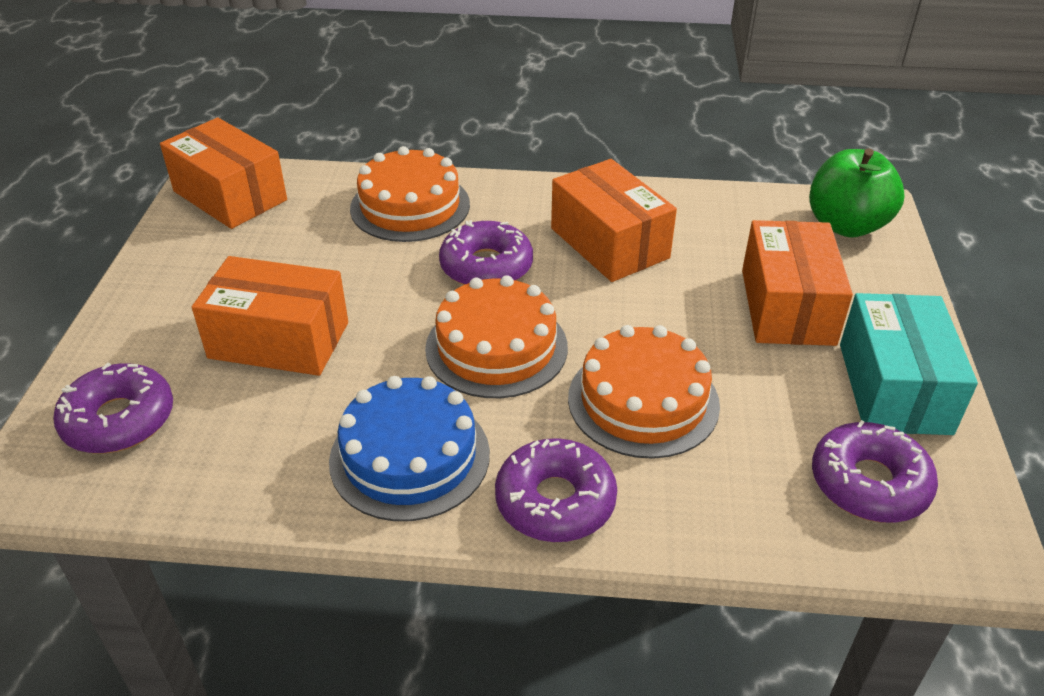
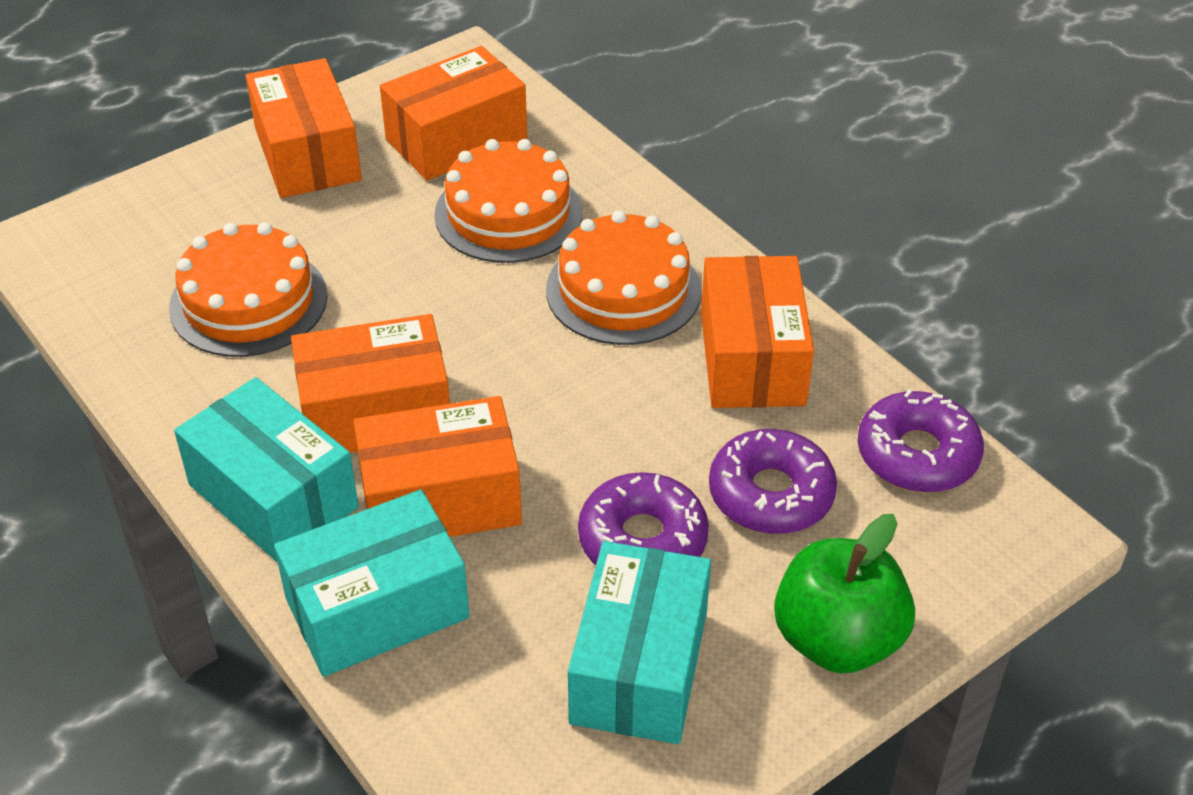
blue cake: 1 -> 0
orange box: 4 -> 5
purple donut: 4 -> 3
turquoise box: 1 -> 3

